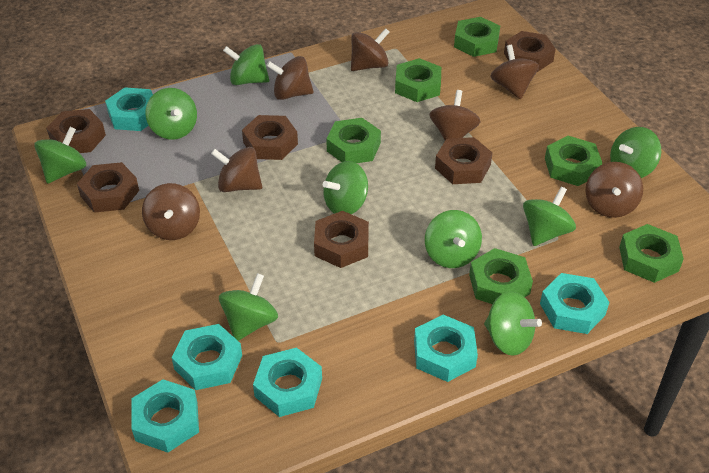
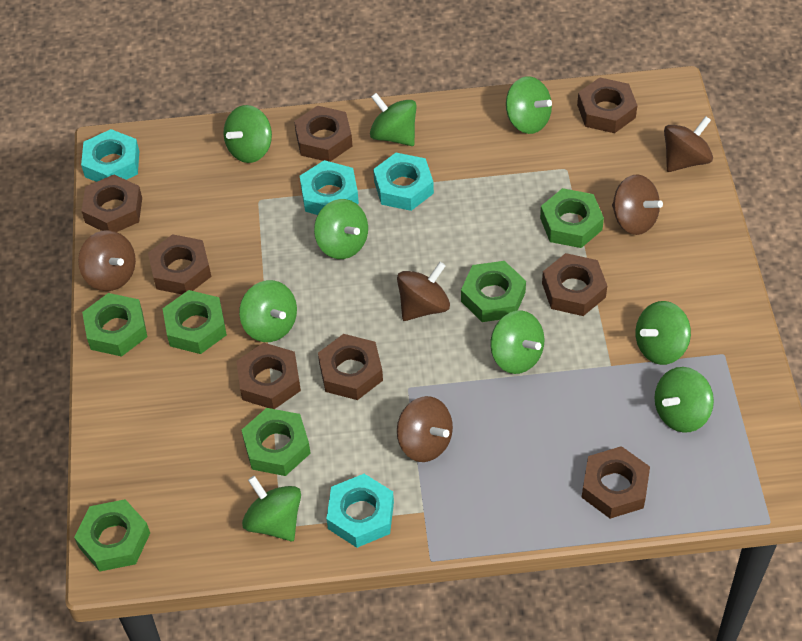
brown nut: 6 -> 8
brown spinning top: 7 -> 5
turquoise nut: 6 -> 4

